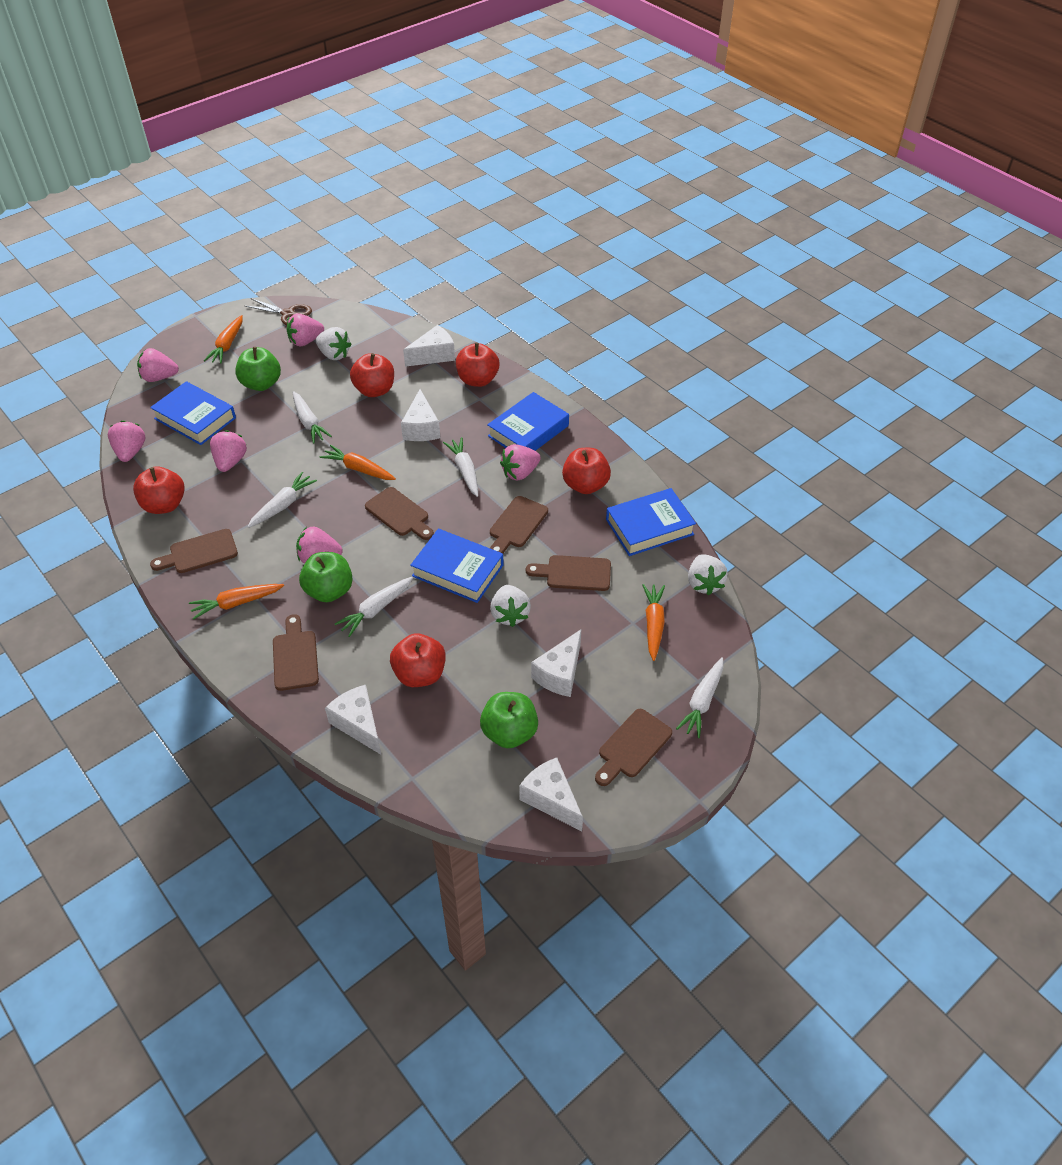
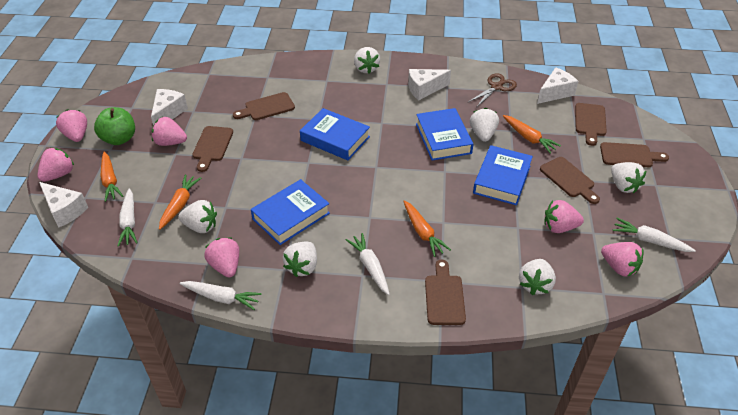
green apple: 3 -> 1
red apple: 5 -> 0
white carrot: 5 -> 4
white cheese: 5 -> 4
white strawberry: 3 -> 6

